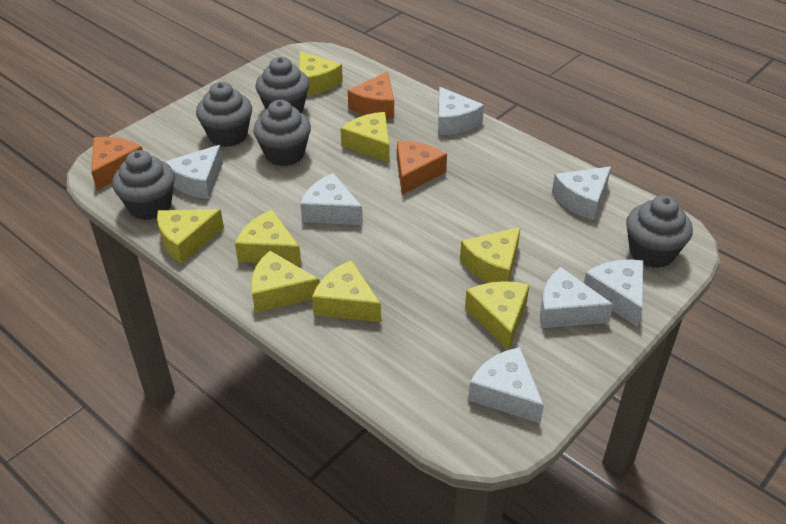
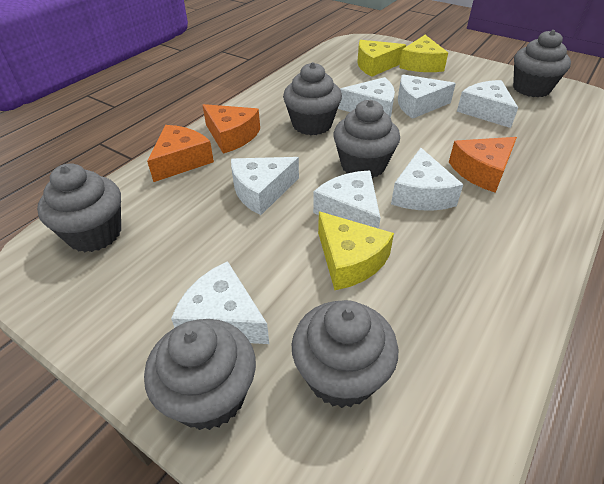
grey cupcake: 5 -> 6
yellow cheese: 8 -> 3

